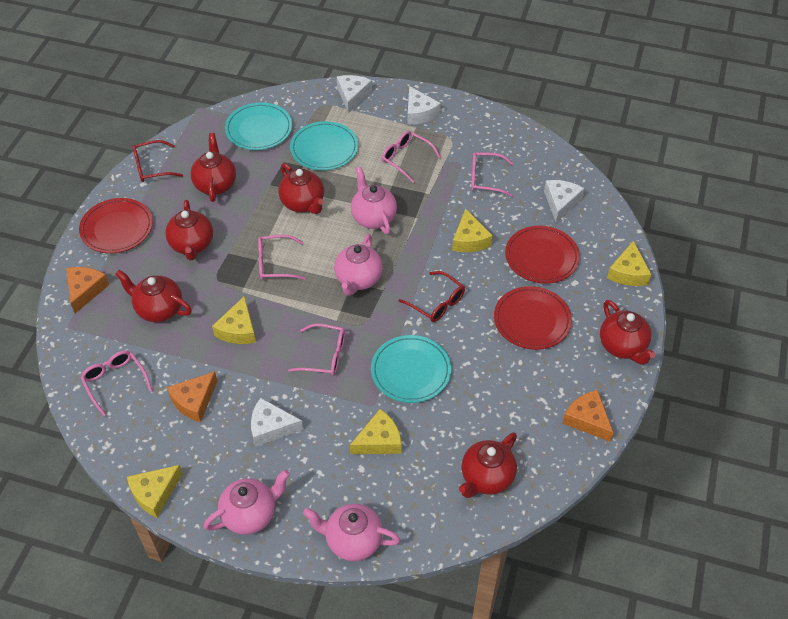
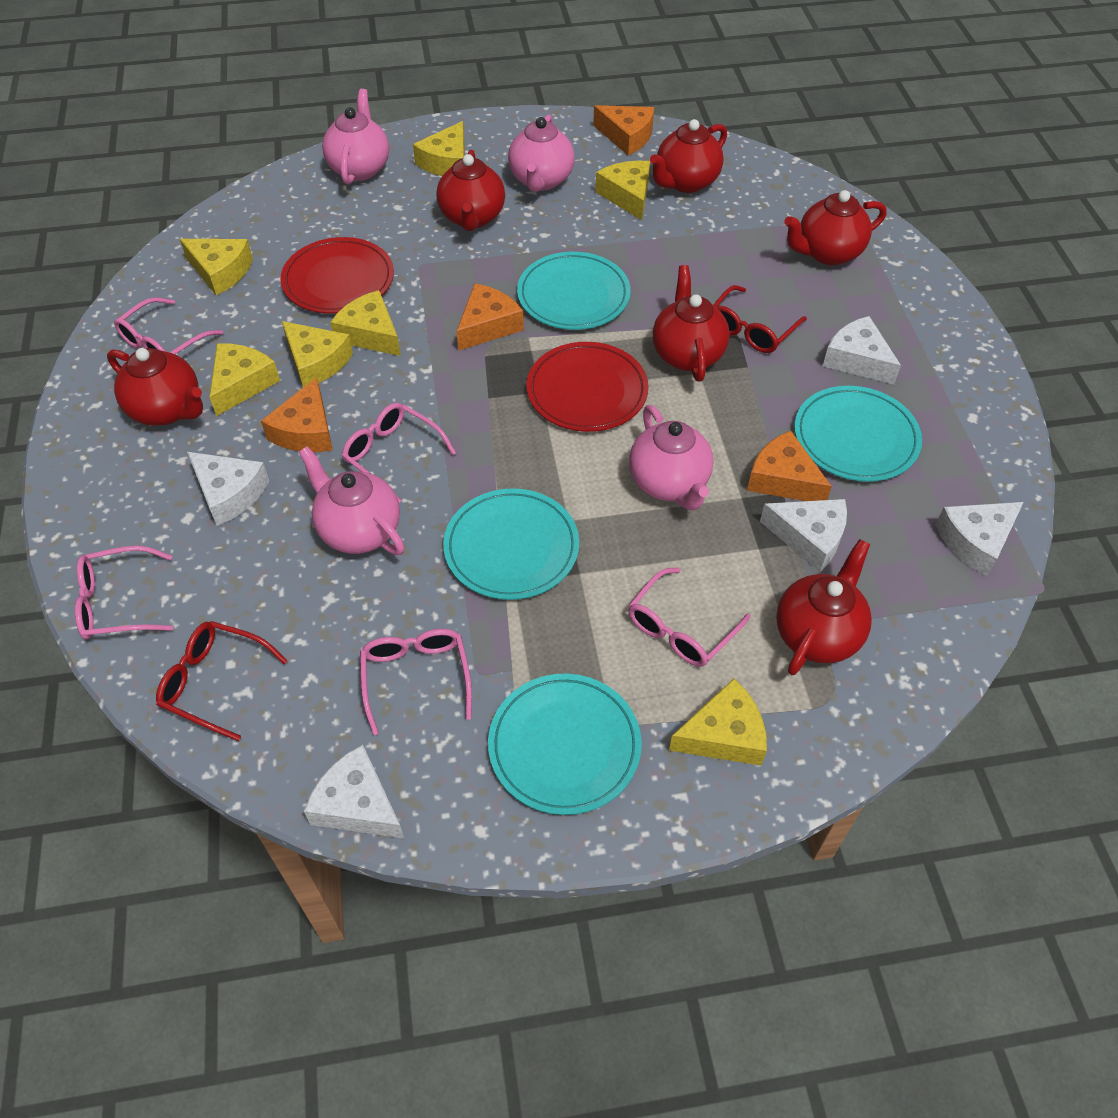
orange cheese: 3 -> 4
red plate: 3 -> 2
turquoise plate: 3 -> 4
white cheese: 4 -> 5
yellow cheese: 5 -> 7

